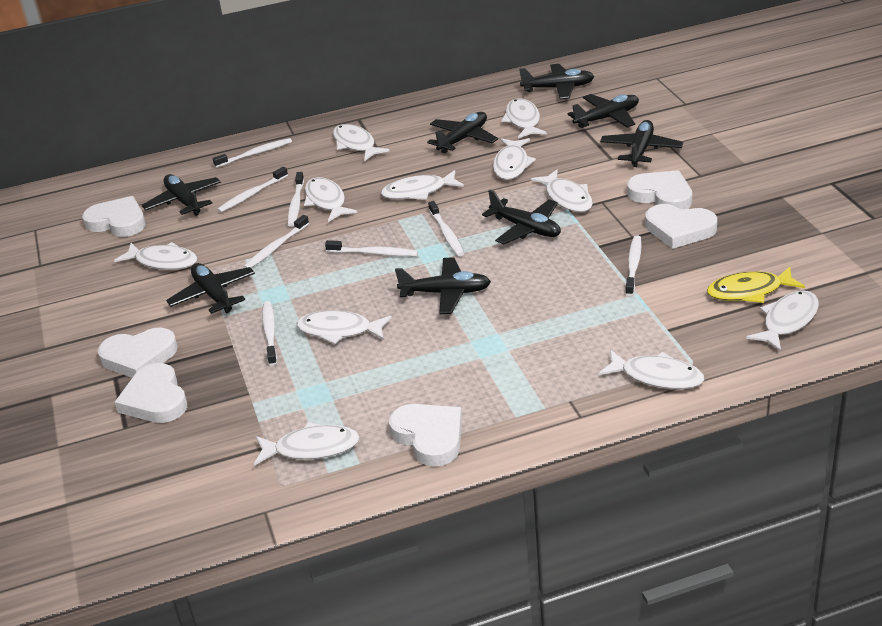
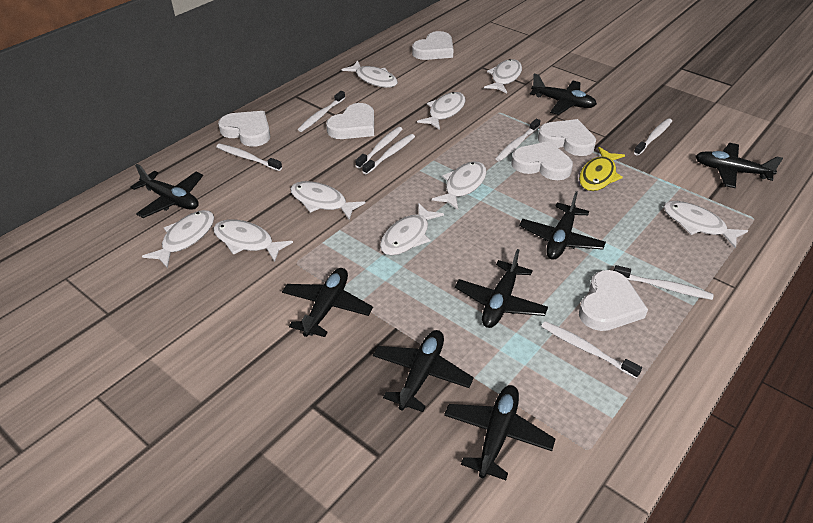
white fish: 11 -> 9

